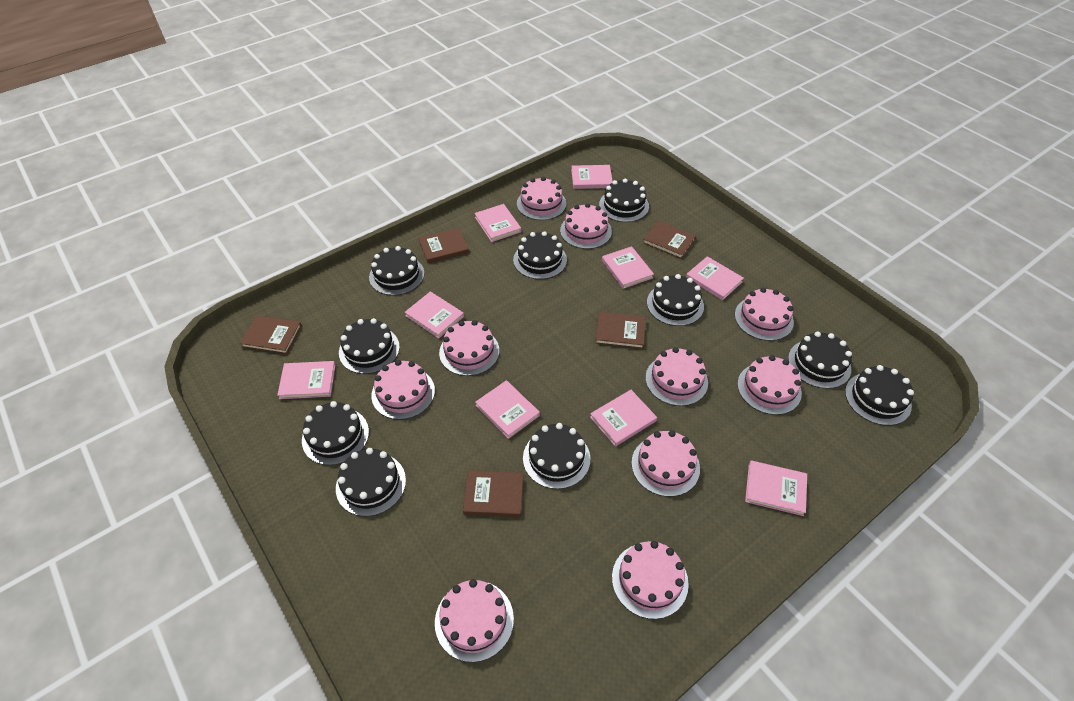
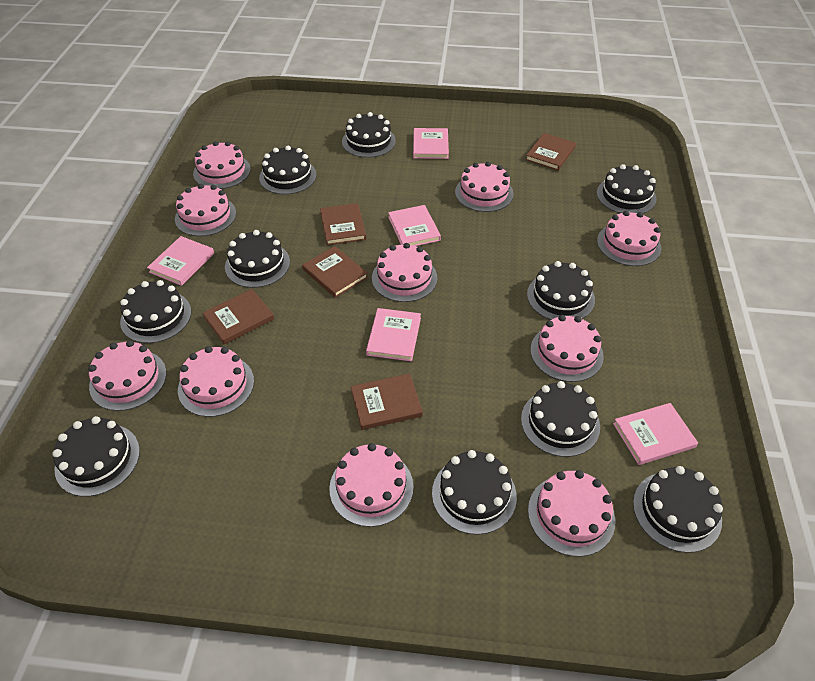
pink book: 9 -> 5

